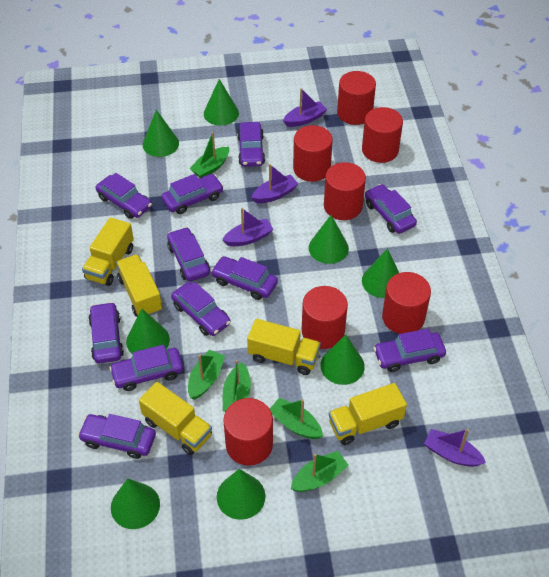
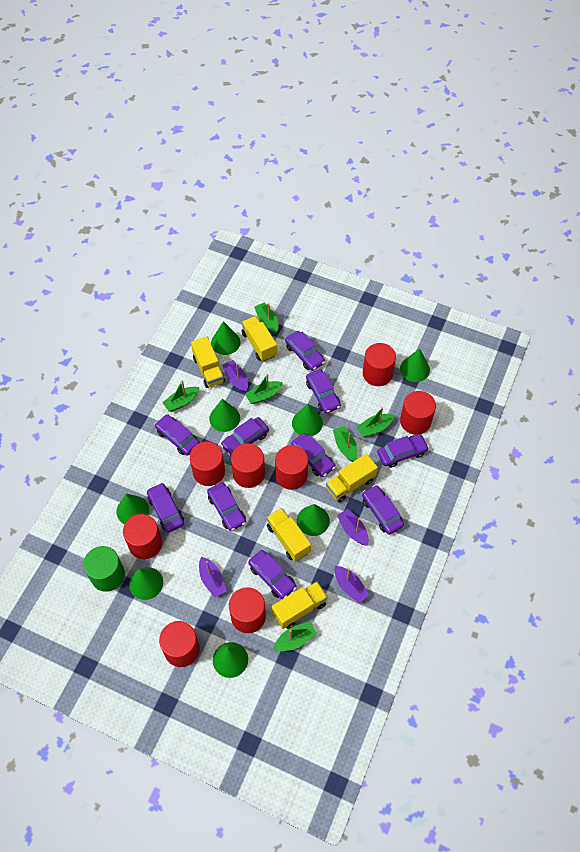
green boat: 5 -> 6
green cylinder: 0 -> 1
purple car: 11 -> 10
red cylinder: 7 -> 8

